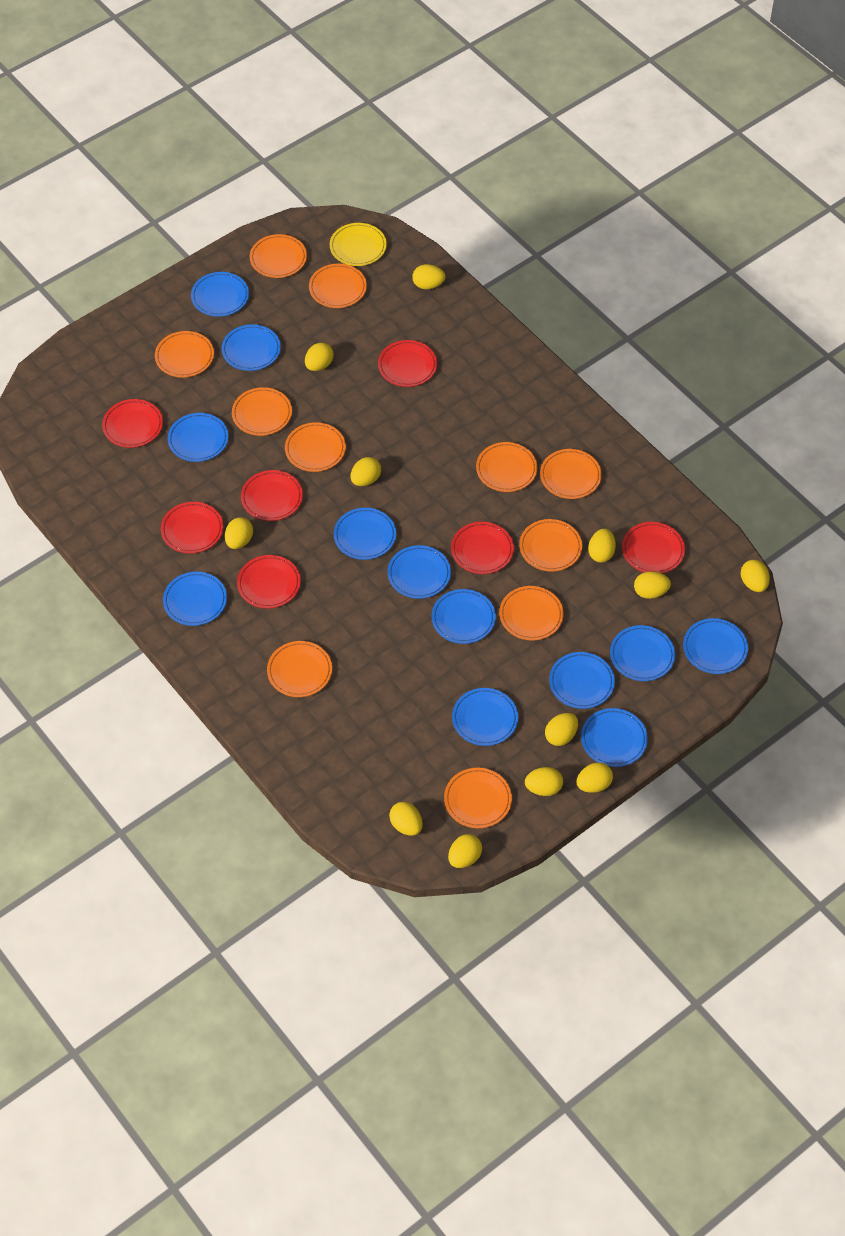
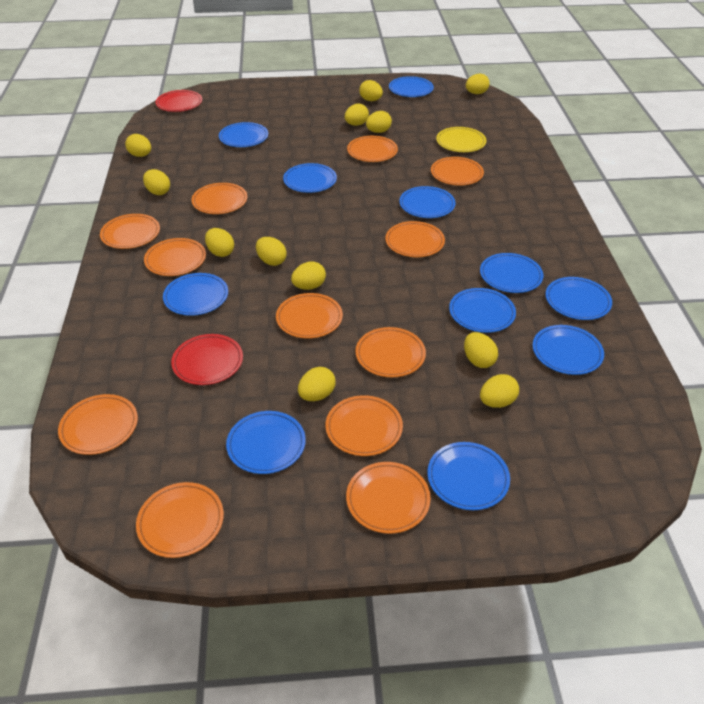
blue plate: 12 -> 11
orange plate: 11 -> 12
red plate: 7 -> 2

